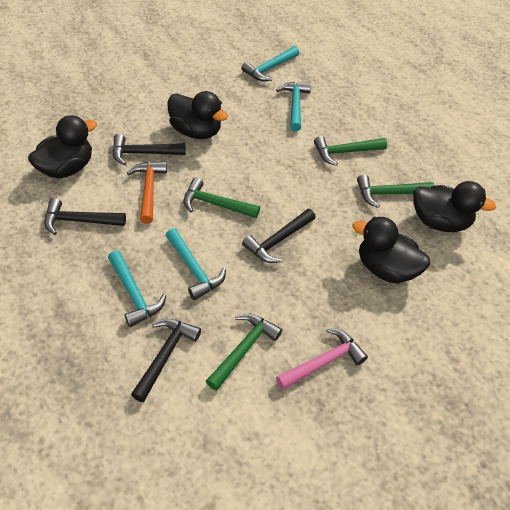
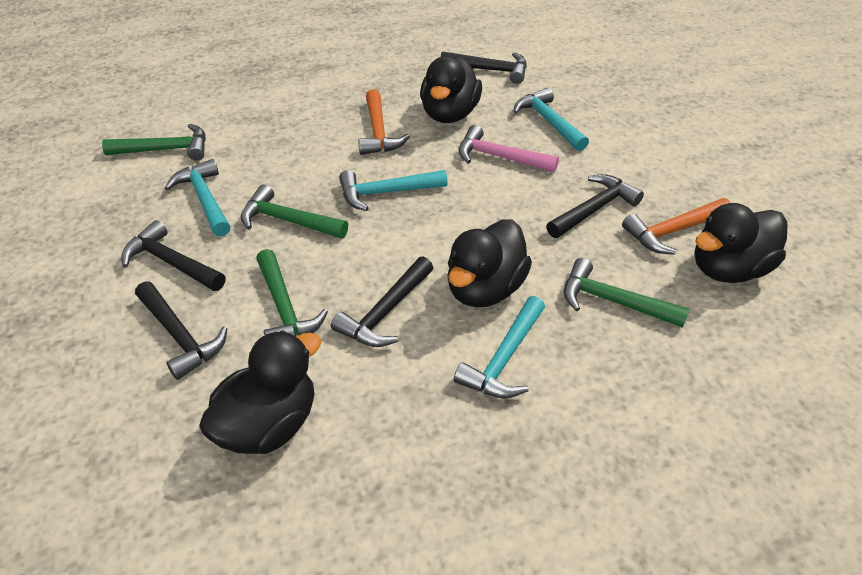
black hammer: 4 -> 5
orange hammer: 1 -> 2

